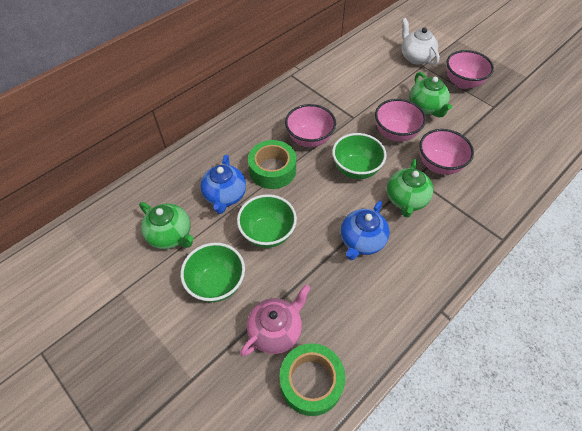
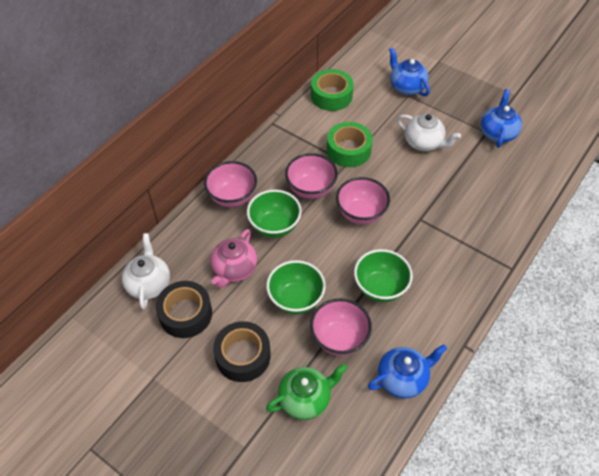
black tape: 0 -> 2
blue teapot: 2 -> 3
green teapot: 3 -> 1
white teapot: 1 -> 2

